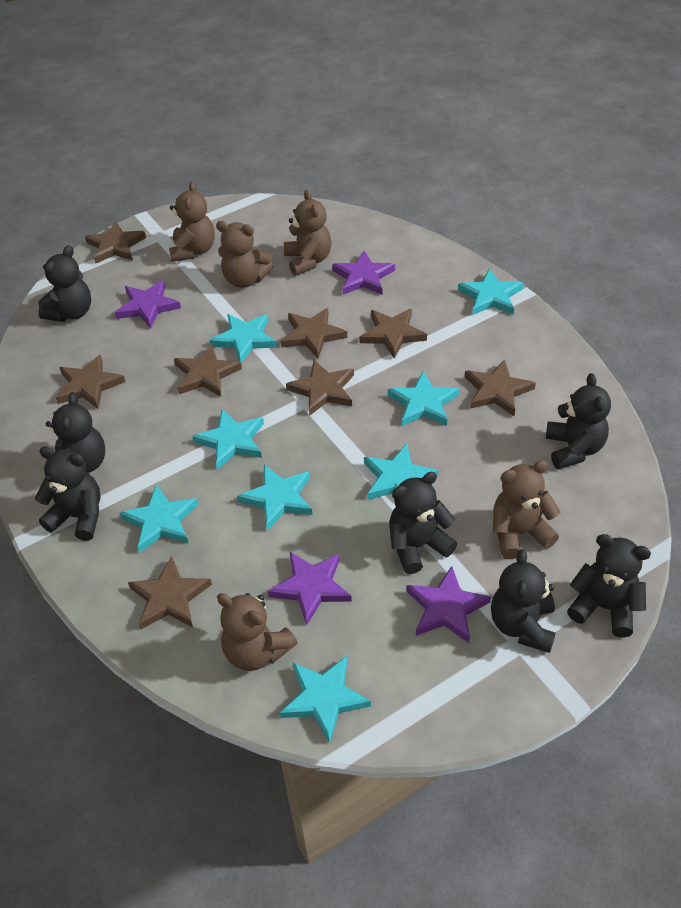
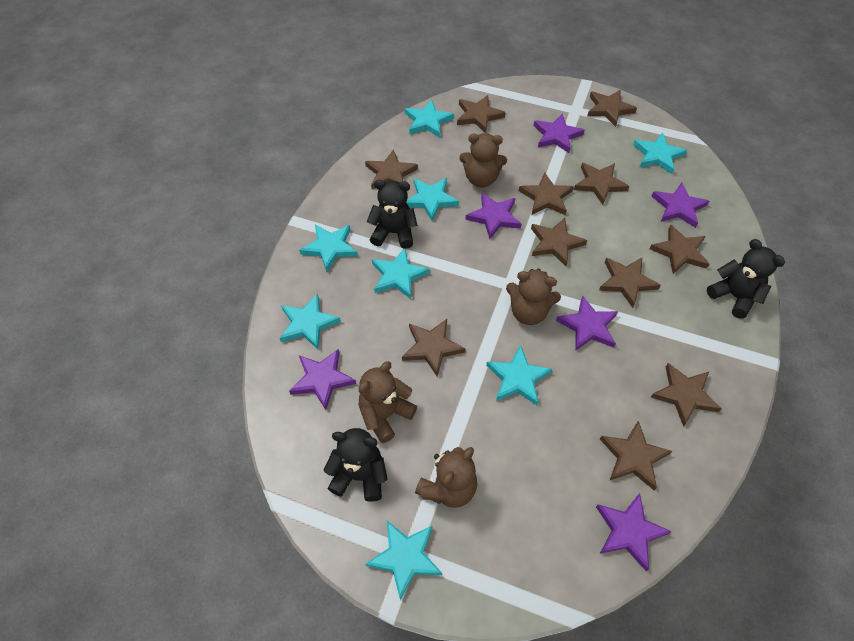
black teddy bear: 7 -> 3
brown star: 8 -> 11
brown teddy bear: 5 -> 4
purple star: 4 -> 6

